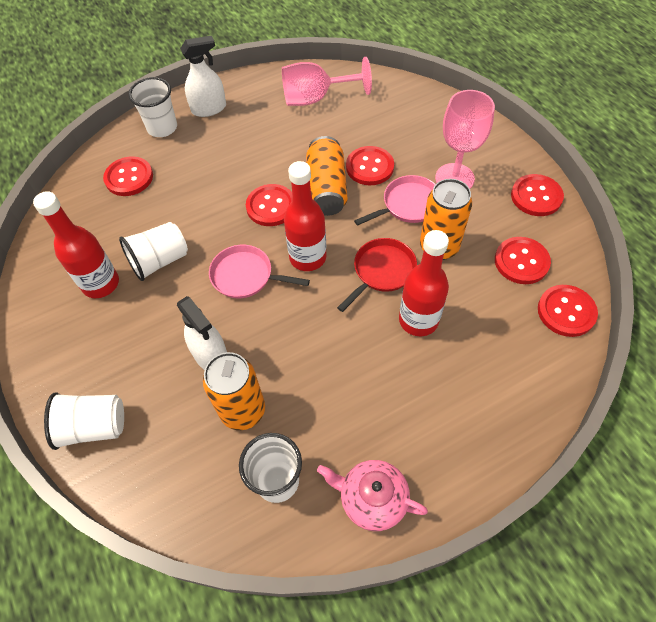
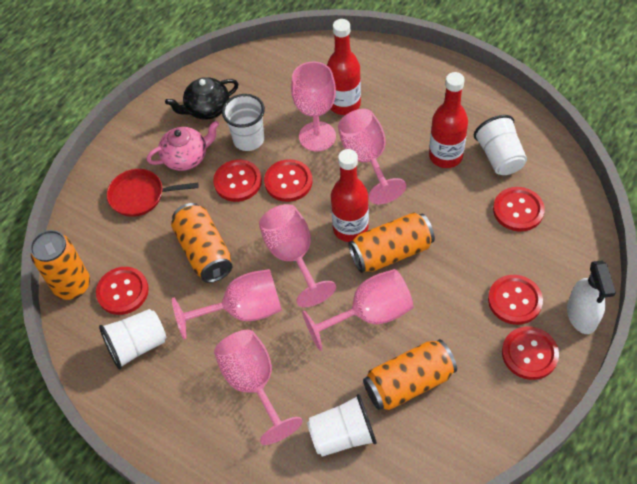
black teapot: 0 -> 1
orange can: 3 -> 4
pink goblet: 2 -> 6
pink pan: 2 -> 0
white spray bottle: 2 -> 1

